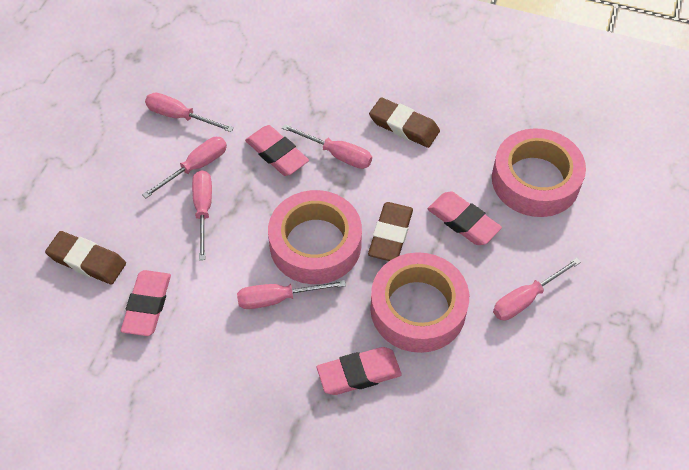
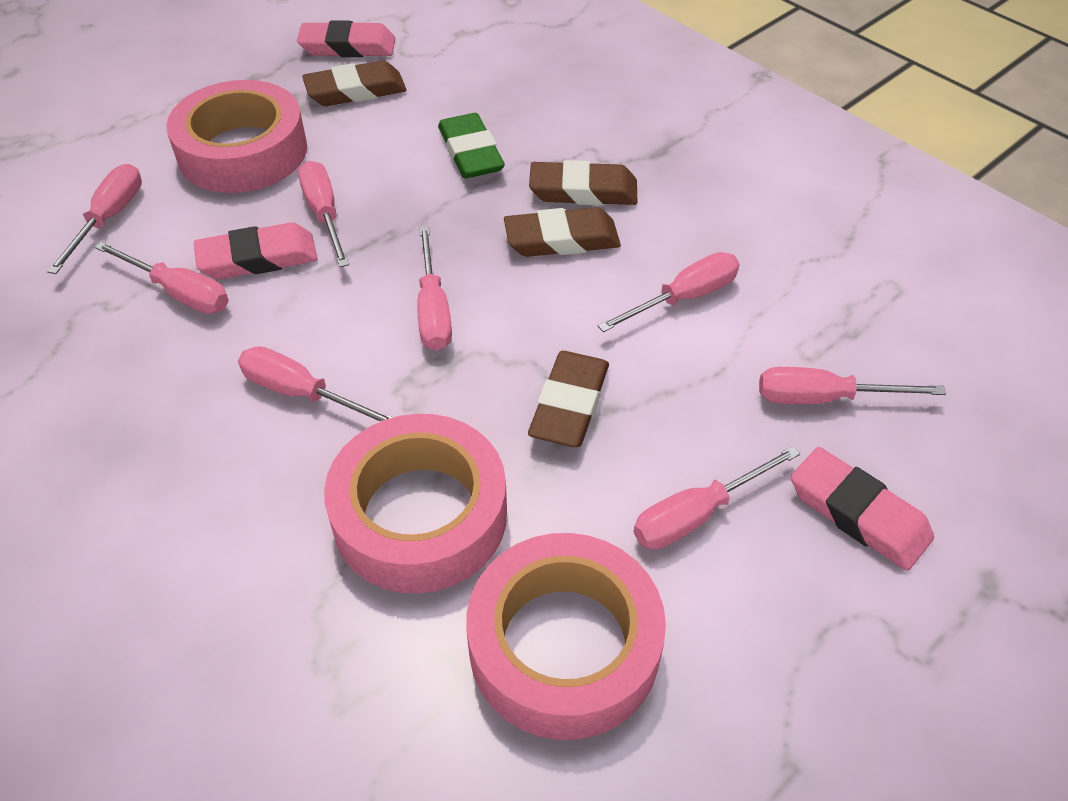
brown eraser: 3 -> 4
green eraser: 0 -> 1
pink eraser: 4 -> 3
pink screwdriver: 6 -> 8

